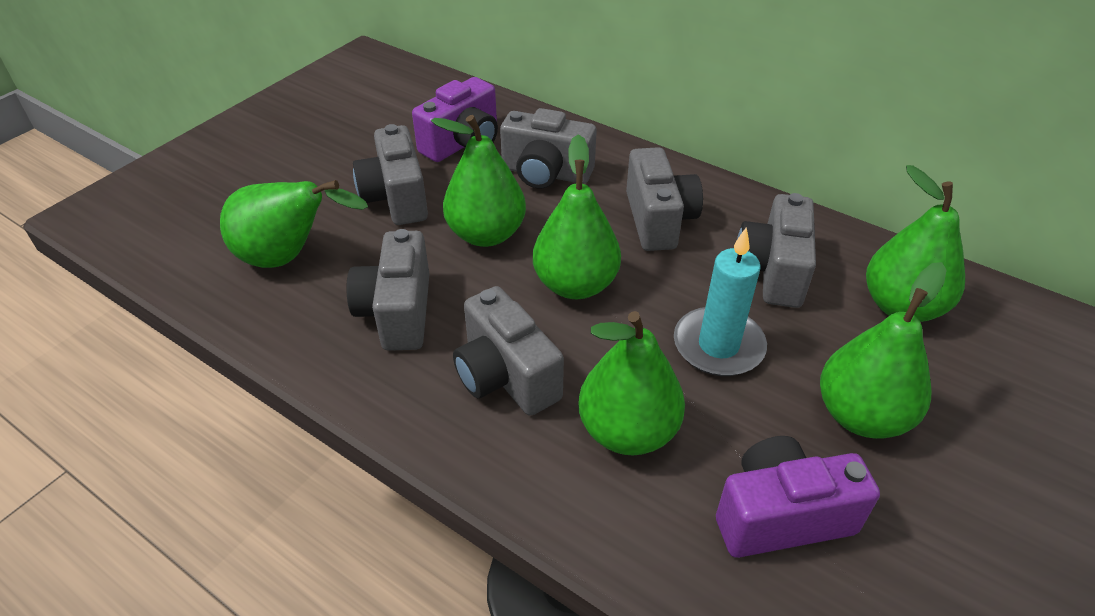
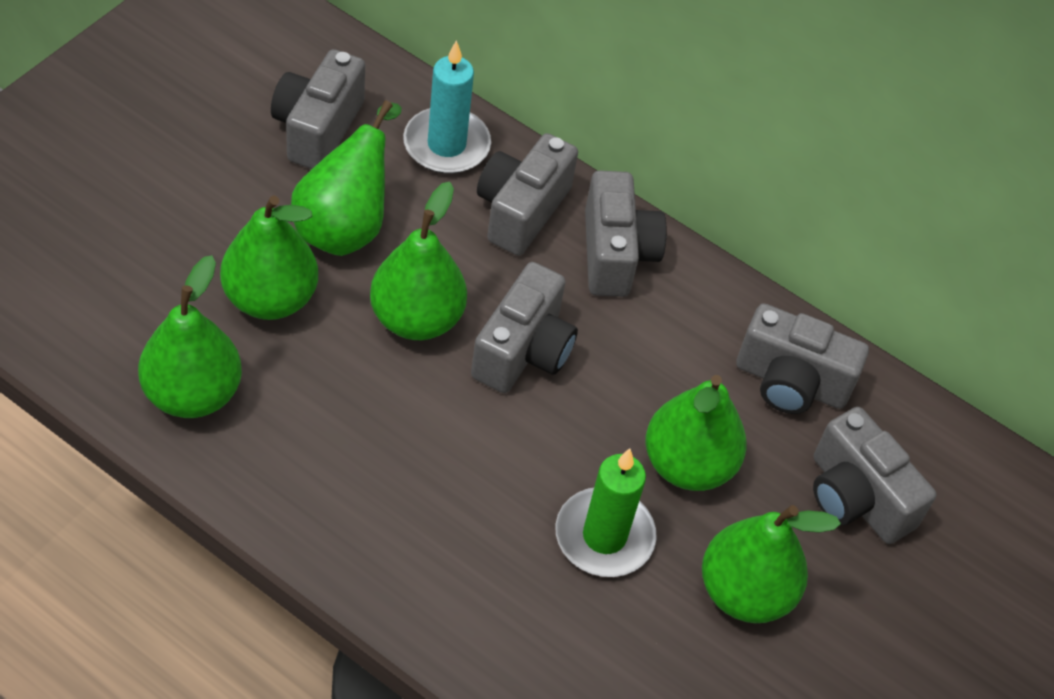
green candle: 0 -> 1
purple camera: 2 -> 0

